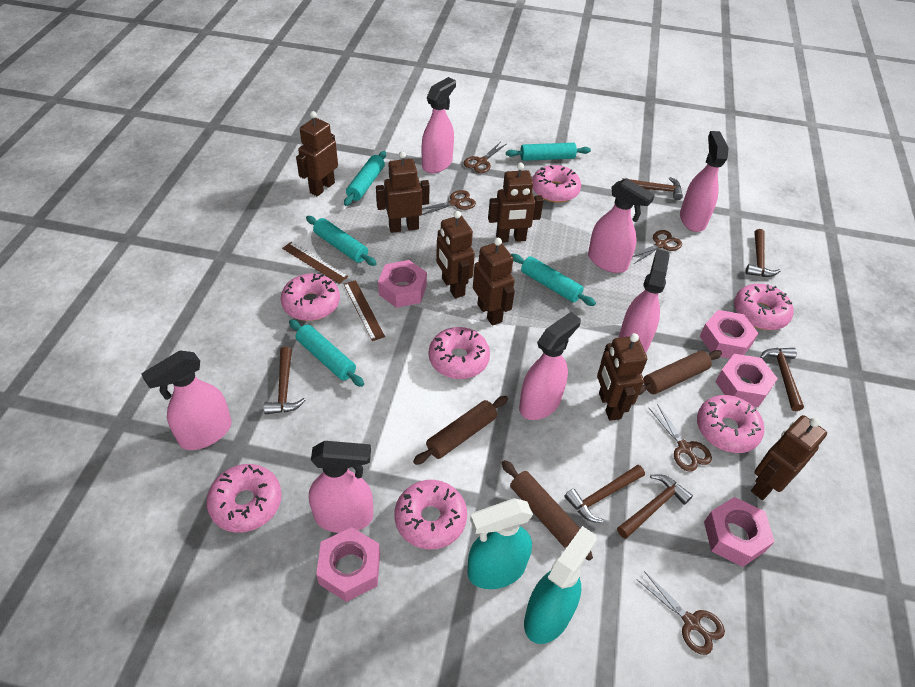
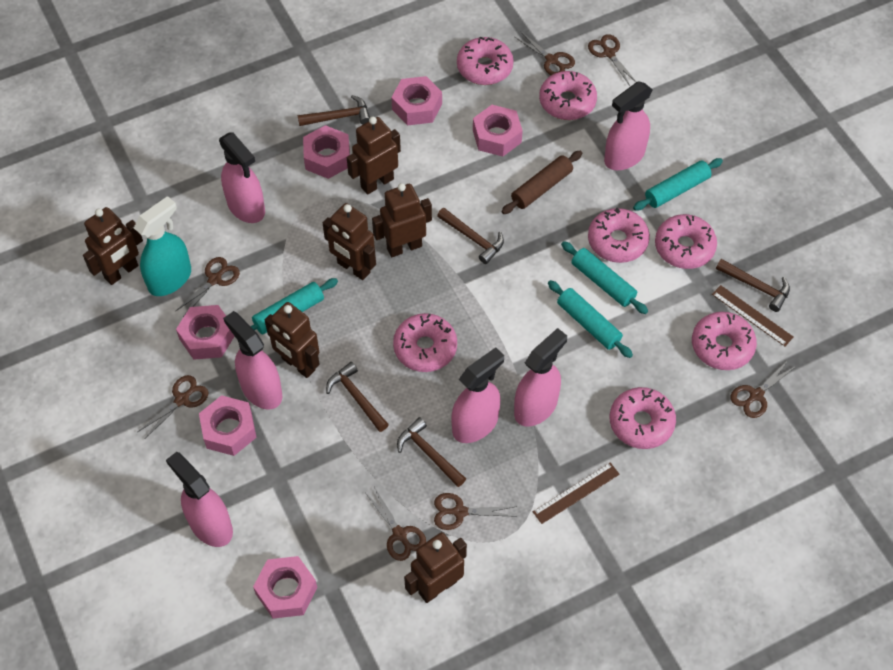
brown hammer: 6 -> 5
brown robot: 7 -> 6
brown rolling pin: 3 -> 1
brown scissors: 5 -> 7
pink nut: 5 -> 6
pink spray bottle: 7 -> 6
turquoise rolling pin: 5 -> 4
turquoise spray bottle: 2 -> 1

